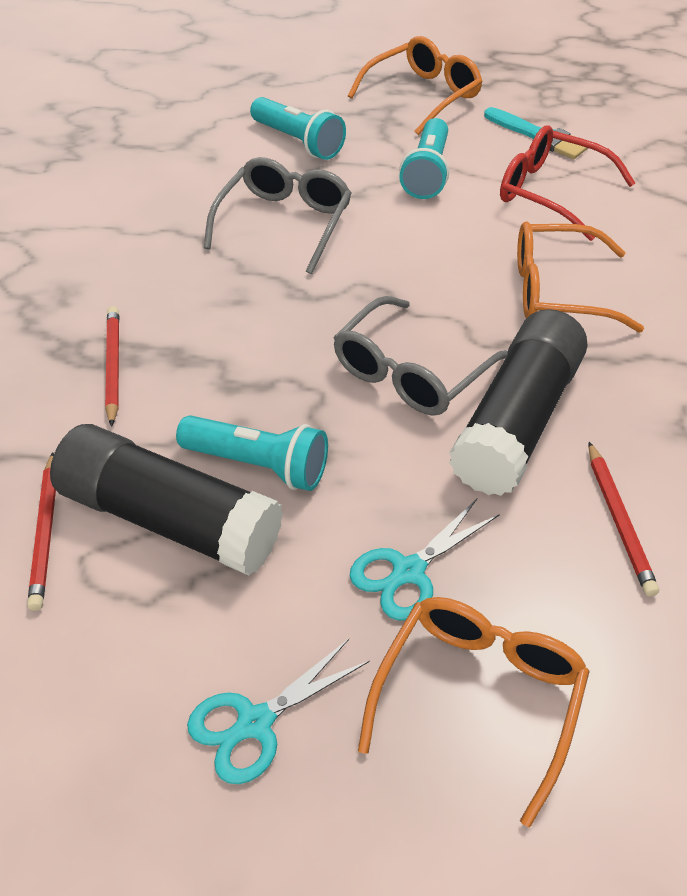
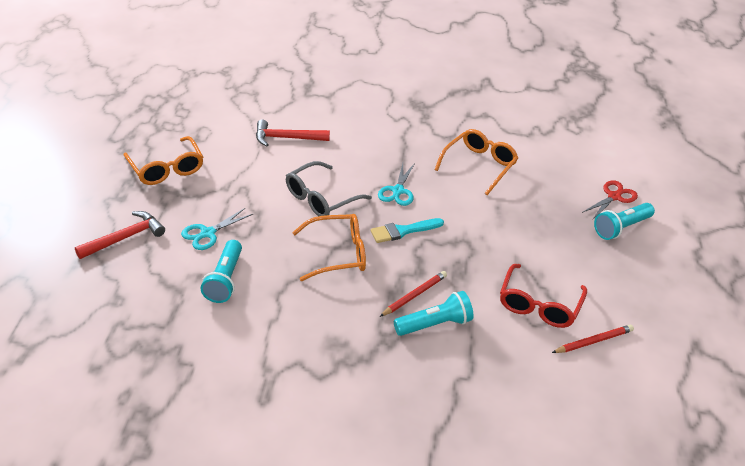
black glue stick: 2 -> 0
grey glasses: 2 -> 1
red hammer: 0 -> 2
red pencil: 3 -> 2
red scissors: 0 -> 1

